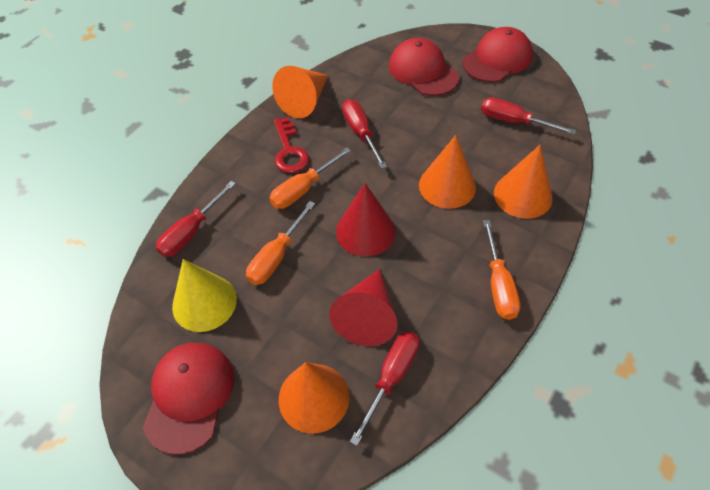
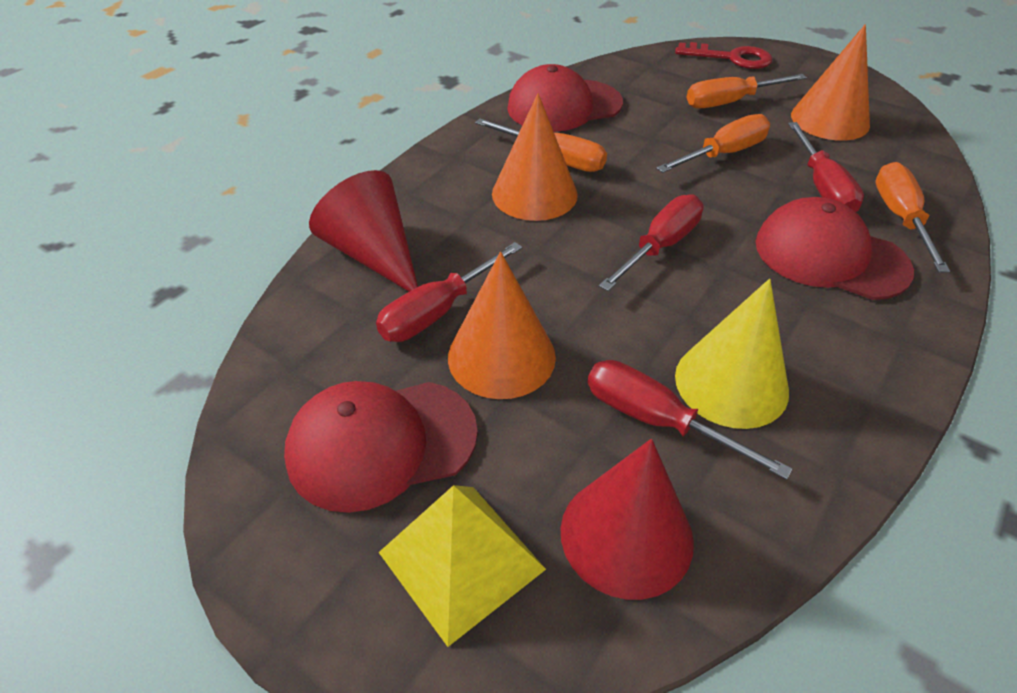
orange cone: 4 -> 3
orange screwdriver: 3 -> 4
yellow pyramid: 0 -> 1

